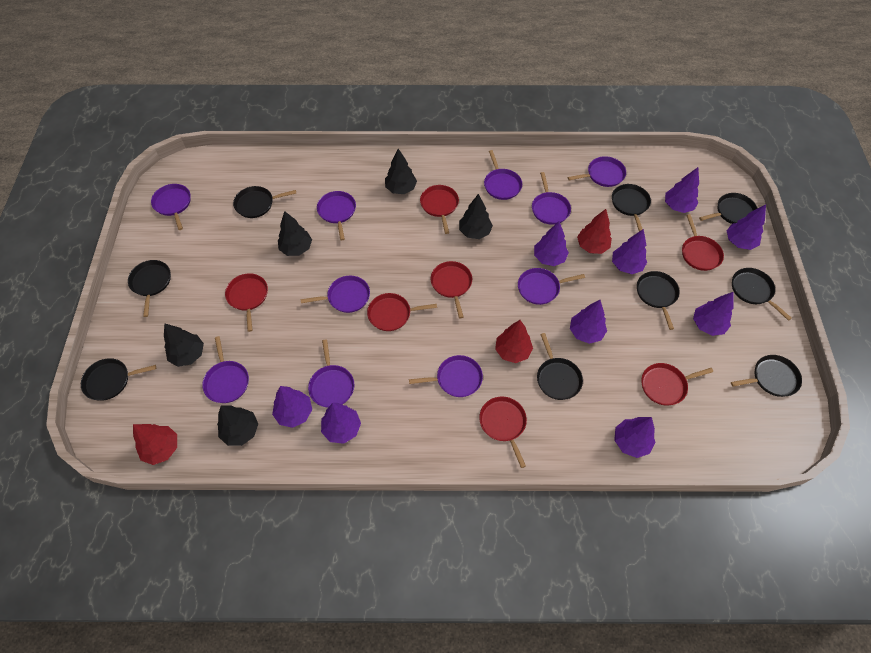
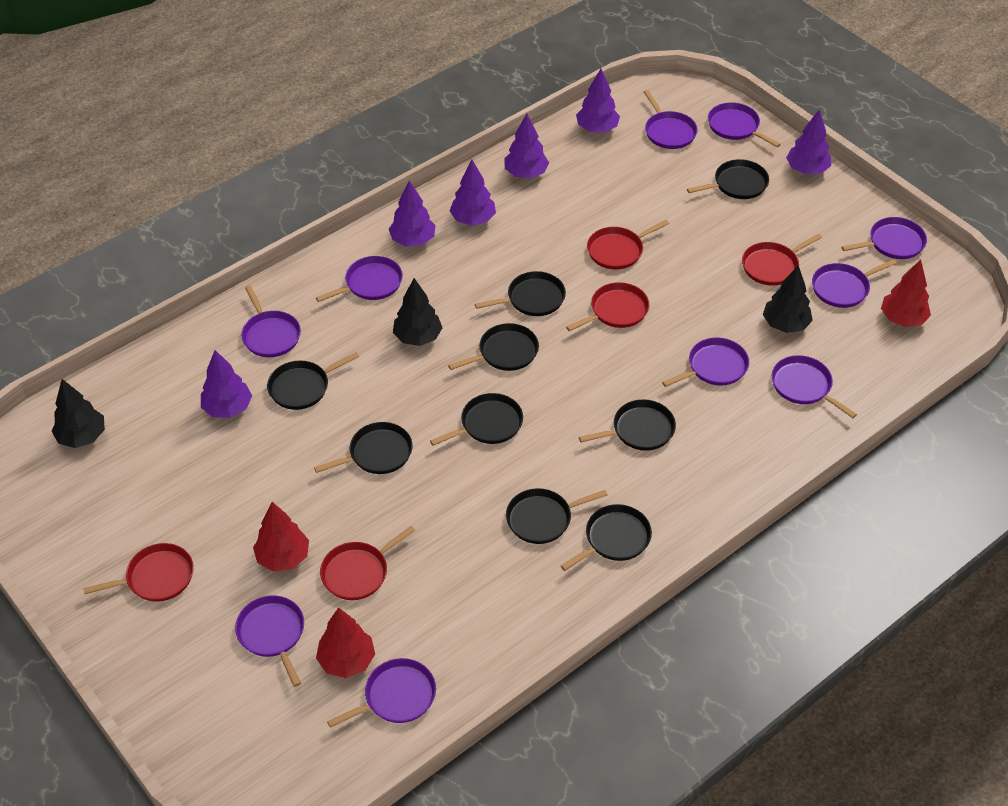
black tree: 5 -> 3
purple tree: 9 -> 6
red pan: 7 -> 5

